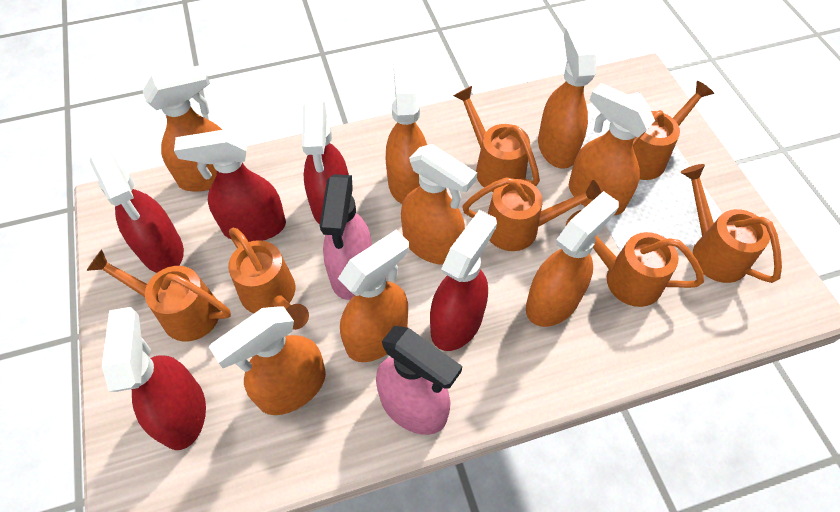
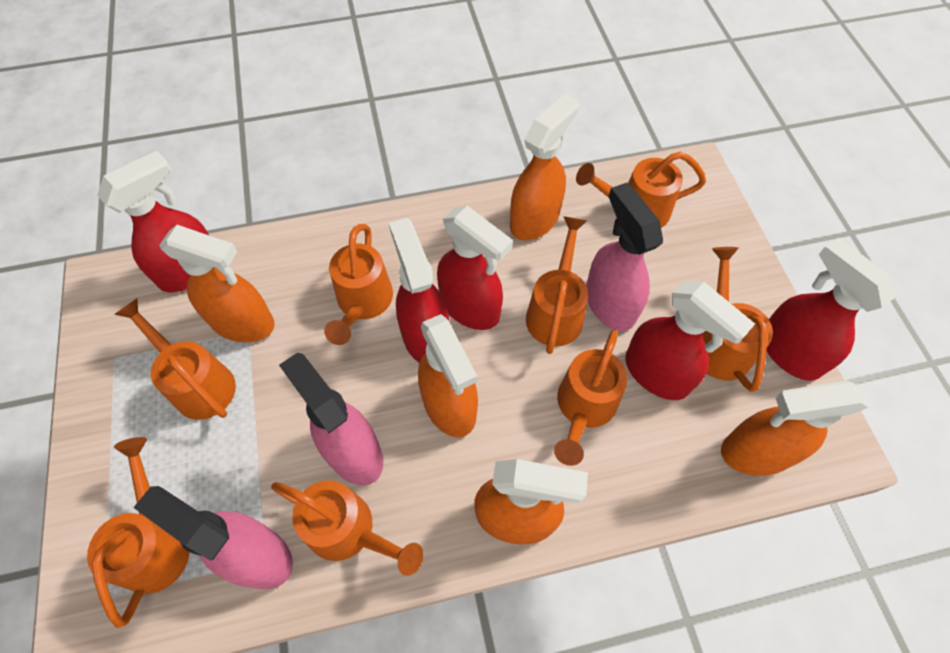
orange spray bottle: 8 -> 5
orange watering can: 7 -> 8
pink spray bottle: 2 -> 3

